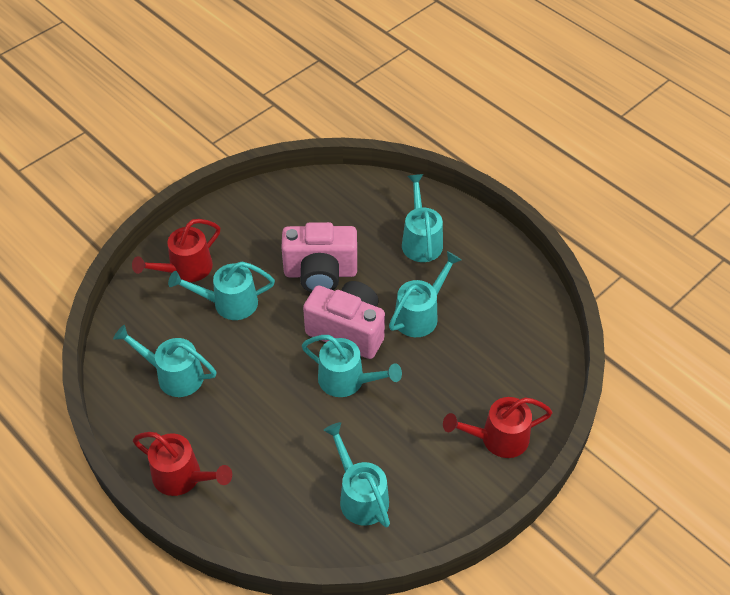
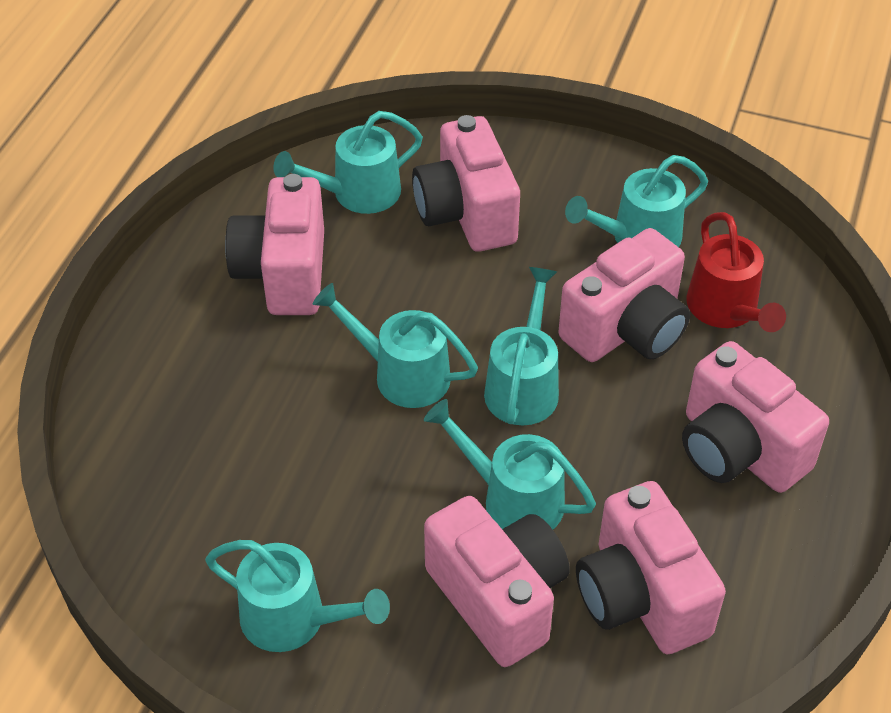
pink camera: 2 -> 6
red watering can: 3 -> 1

